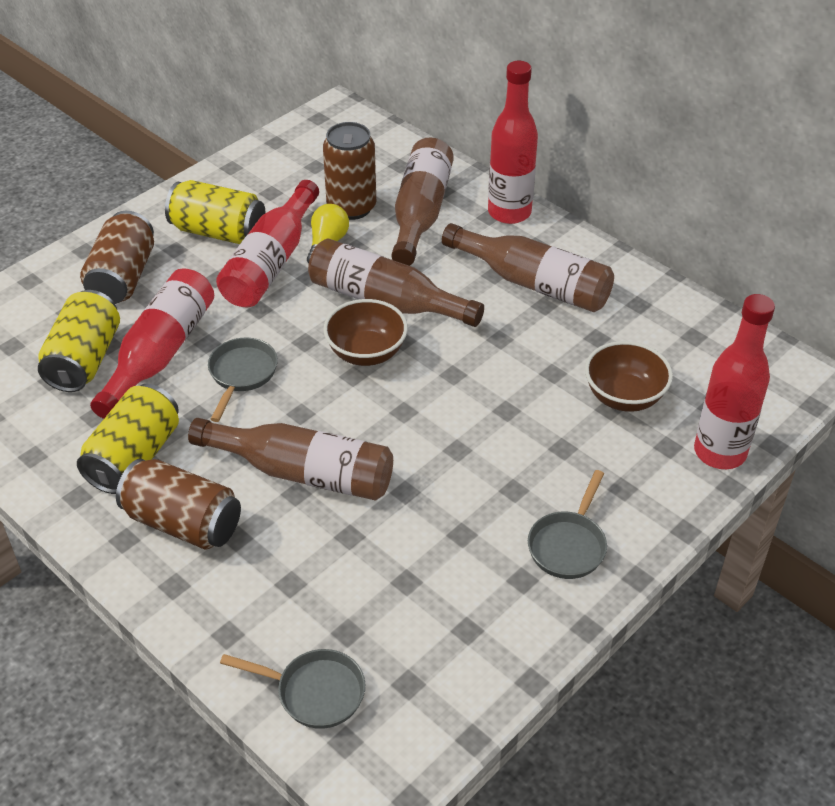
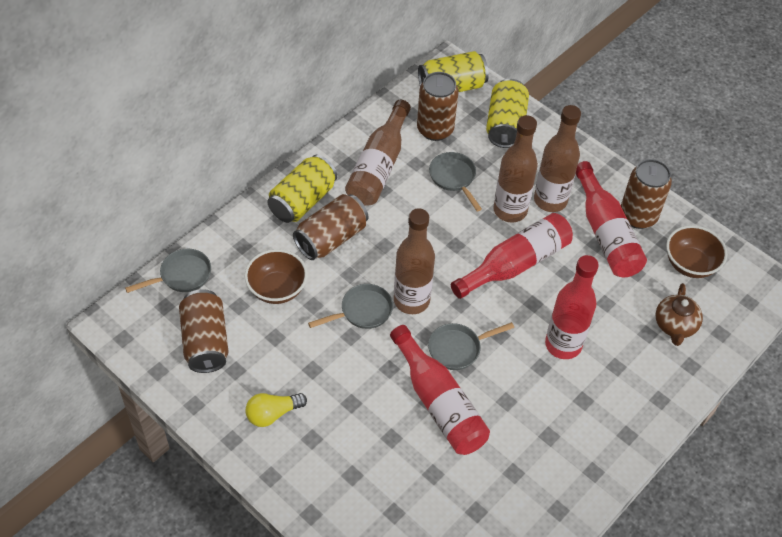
brown can: 3 -> 4
brown teapot: 0 -> 1
grey pan: 3 -> 4

